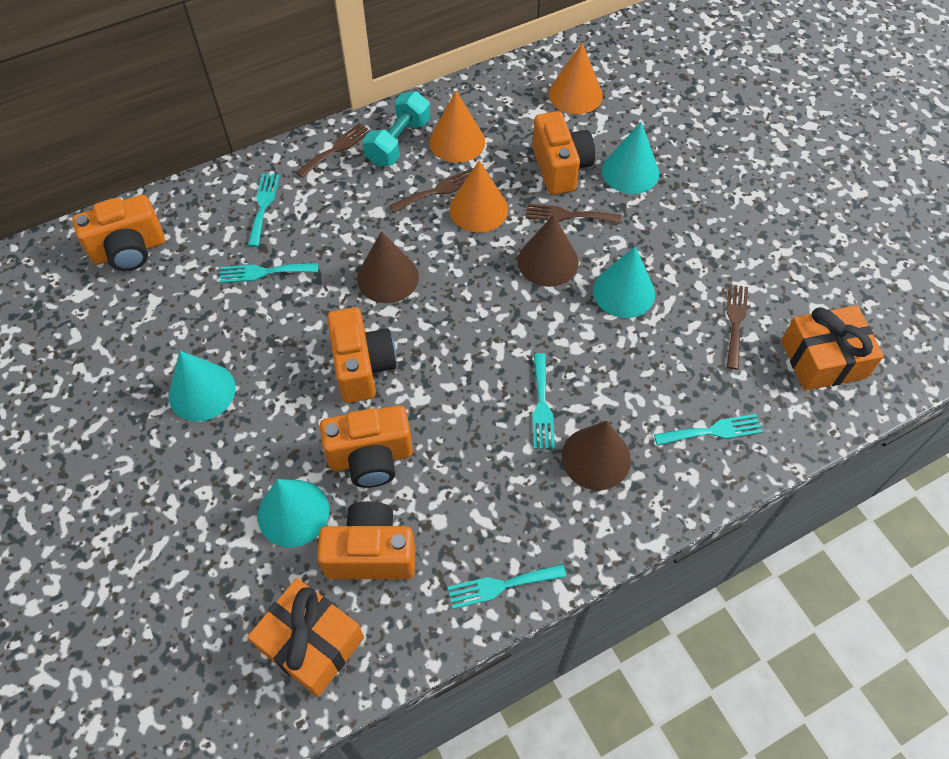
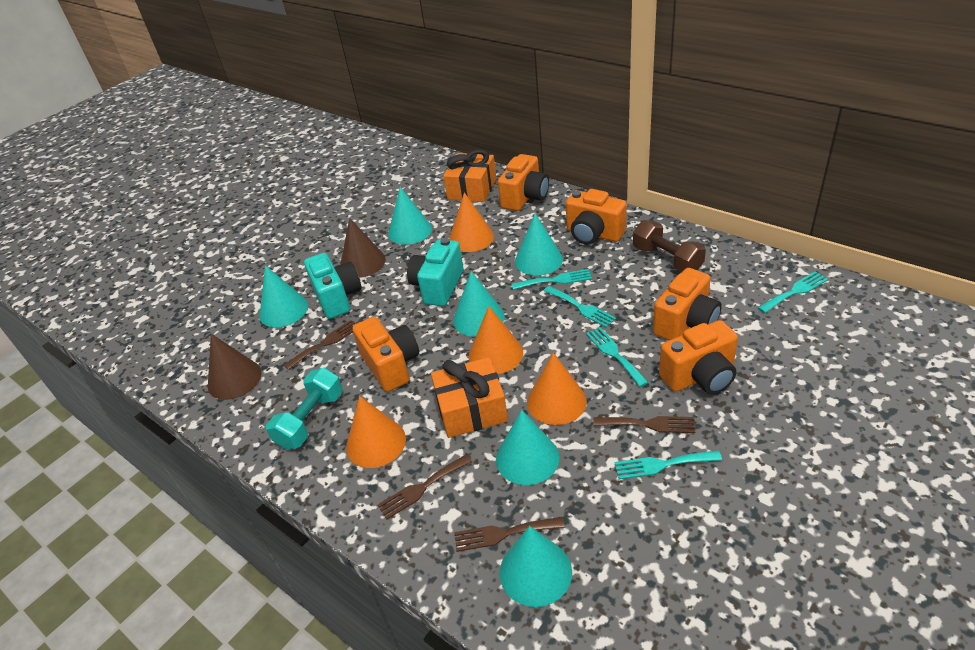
brown cone: 3 -> 2
brown dumbbell: 0 -> 1
orange cone: 3 -> 4
turquoise camera: 0 -> 2
turquoise cone: 4 -> 6

